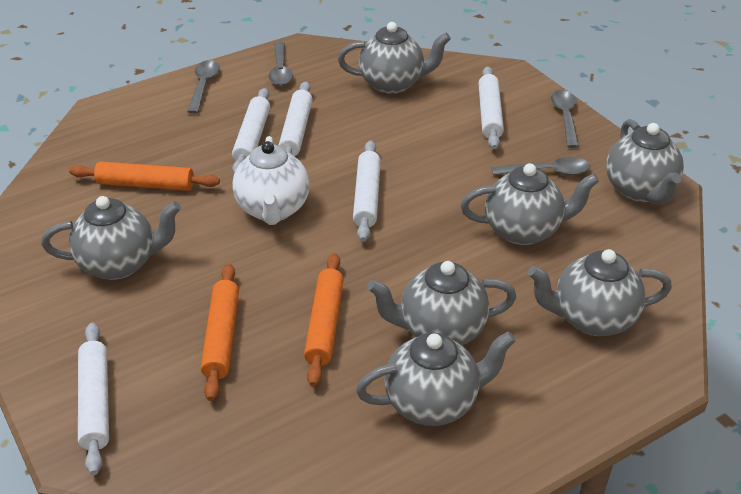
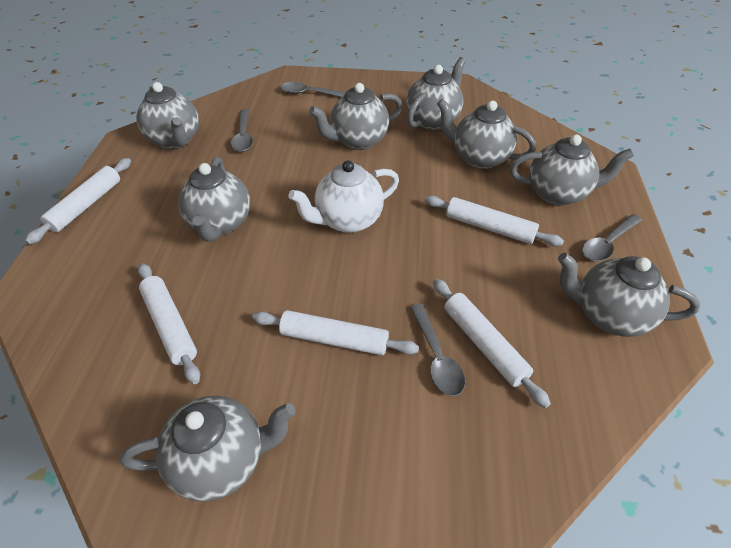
grey teapot: 7 -> 8
orange rolling pin: 3 -> 0

